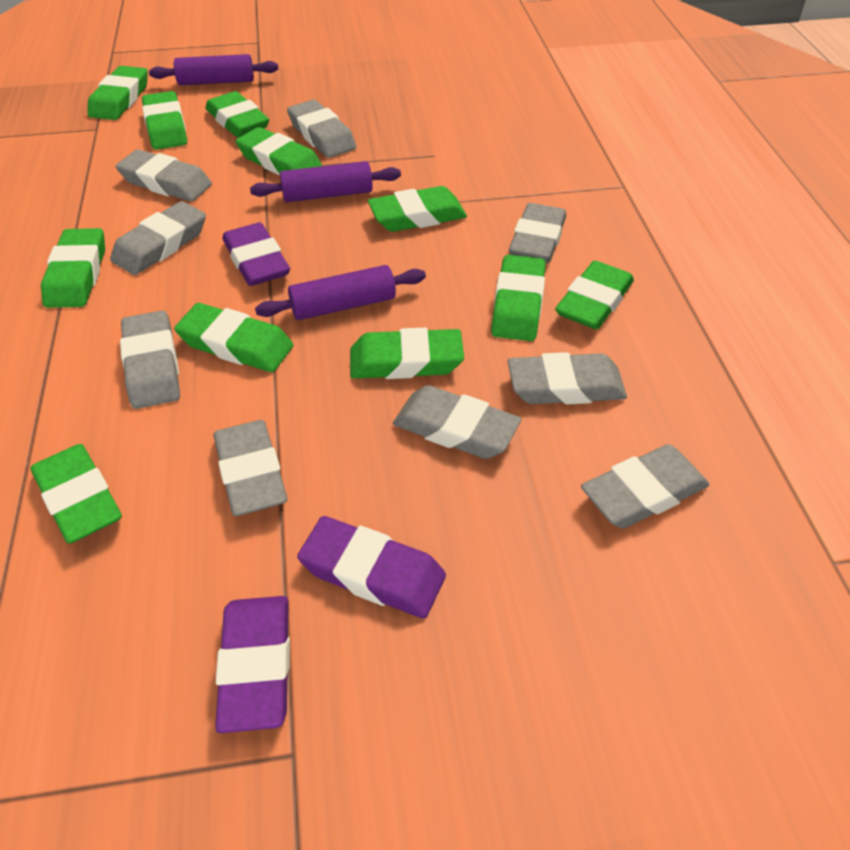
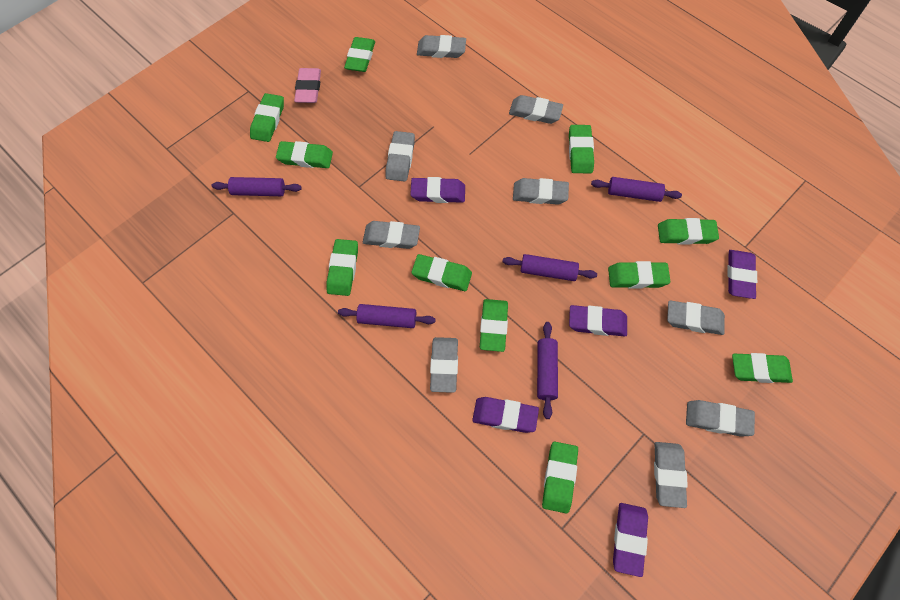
pink eraser: 0 -> 1
purple eraser: 3 -> 5
purple rolling pin: 3 -> 5

